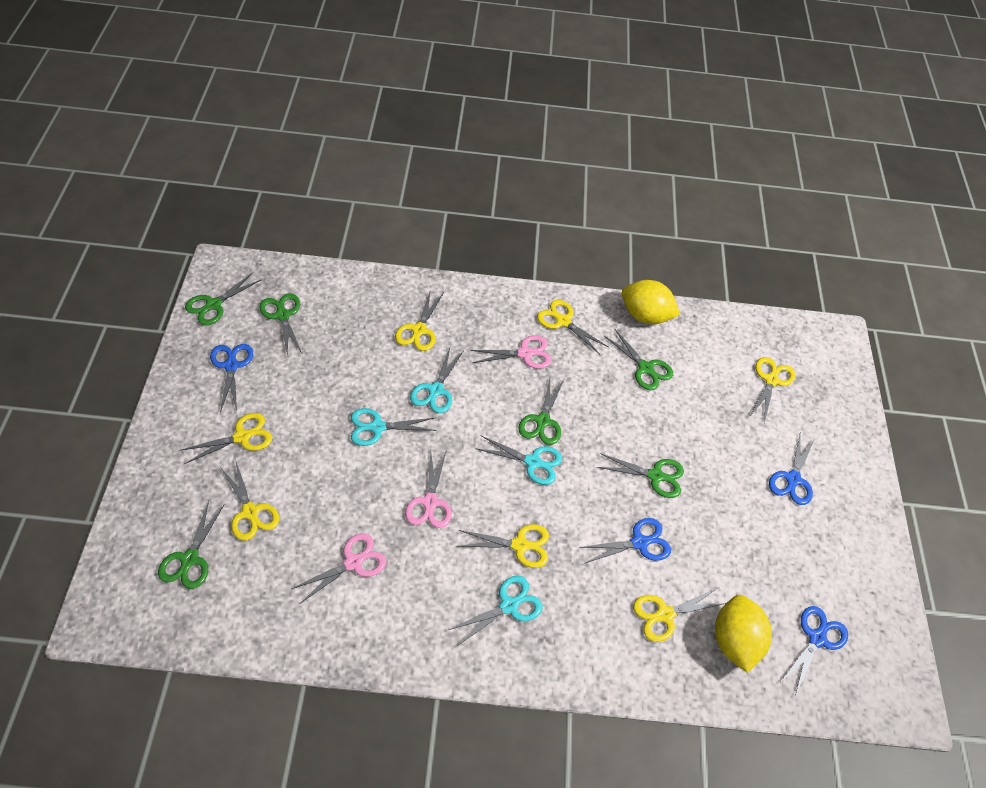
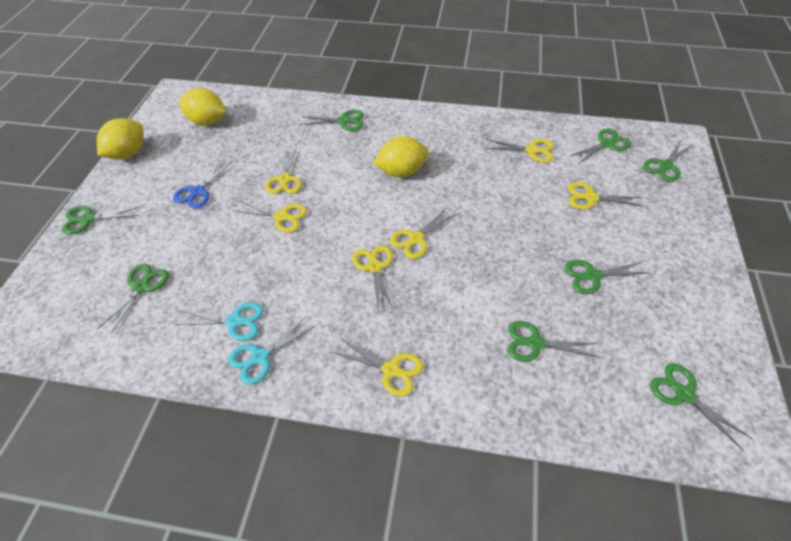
blue scissors: 4 -> 1
green scissors: 6 -> 8
pink scissors: 3 -> 0
turquoise scissors: 4 -> 2
yellow lemon: 2 -> 3

